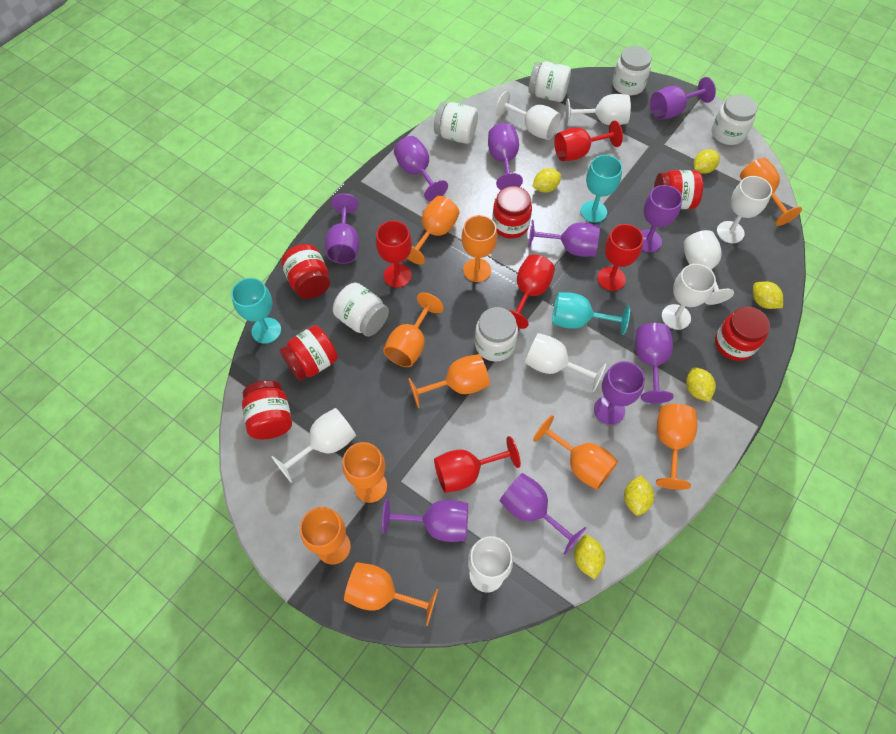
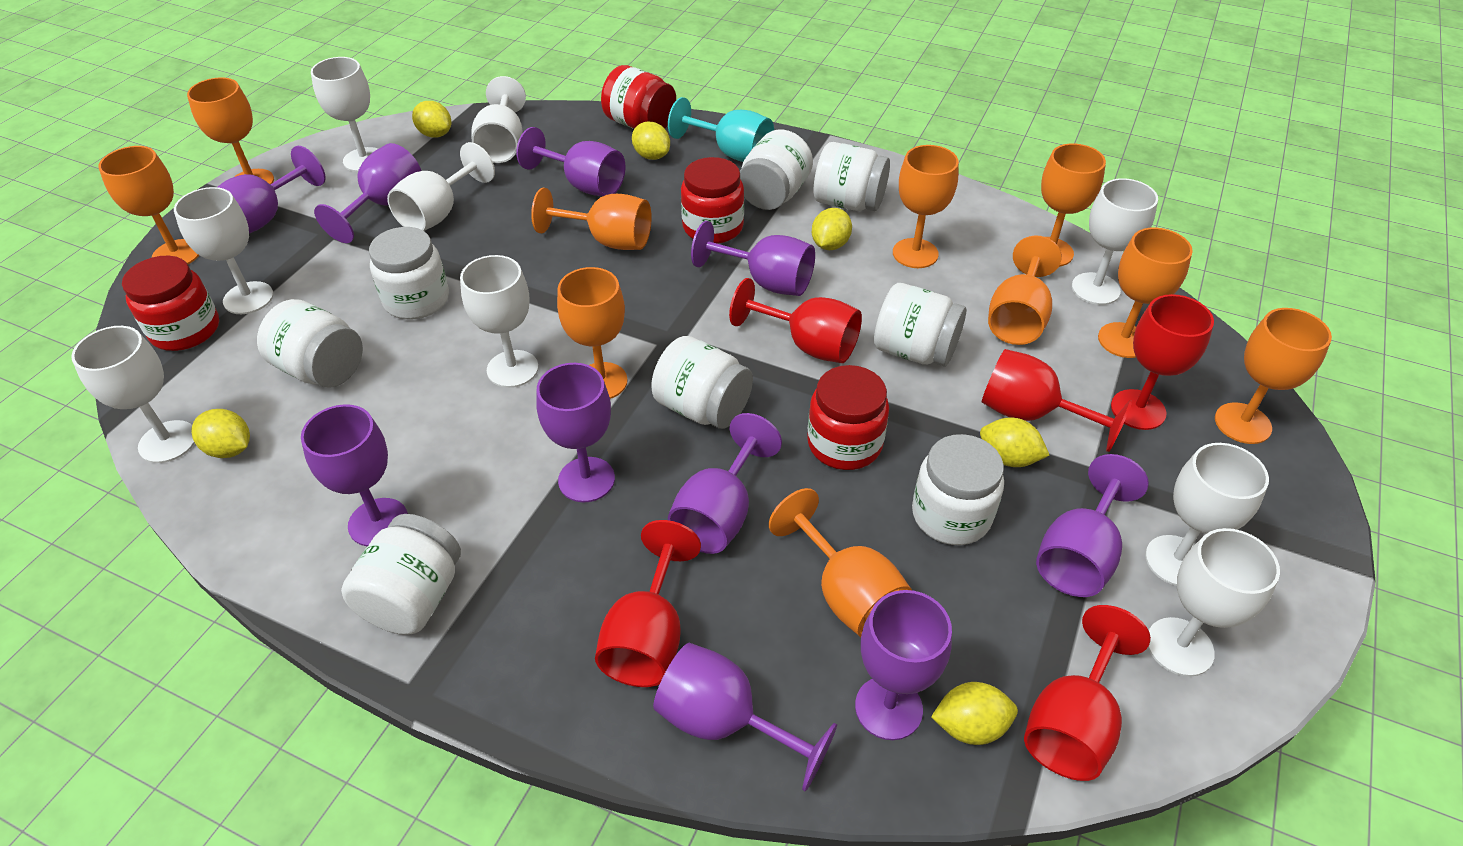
red jar: 6 -> 4
turquoise goblet: 3 -> 1
white goblet: 8 -> 9
white jar: 6 -> 8

